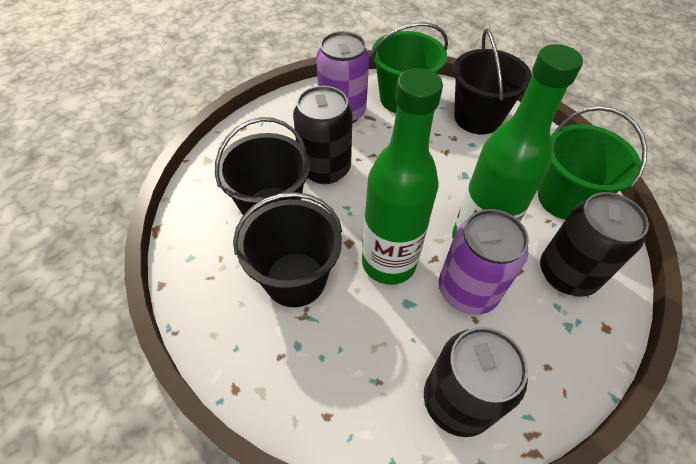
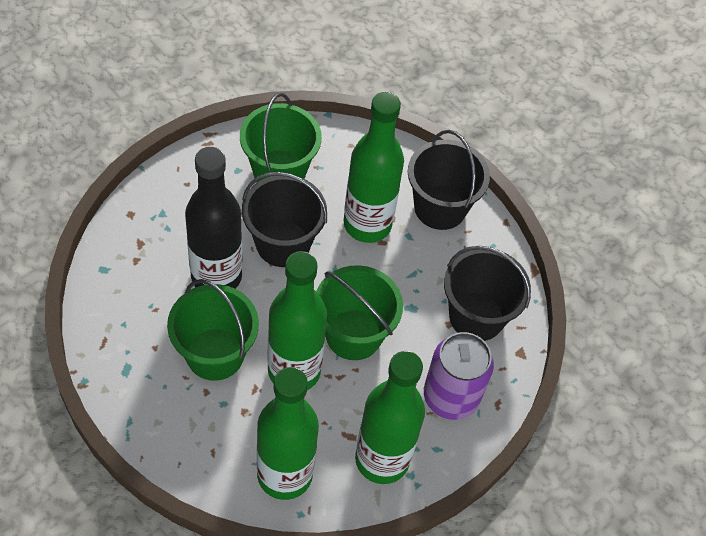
black bottle: 0 -> 1
black can: 3 -> 0
green bottle: 2 -> 4
green bucket: 2 -> 3
purple can: 2 -> 1

